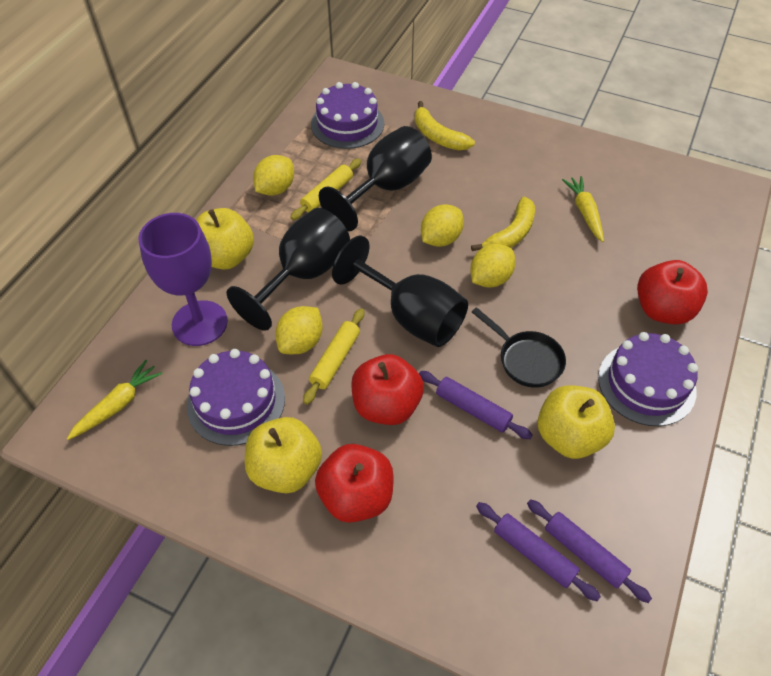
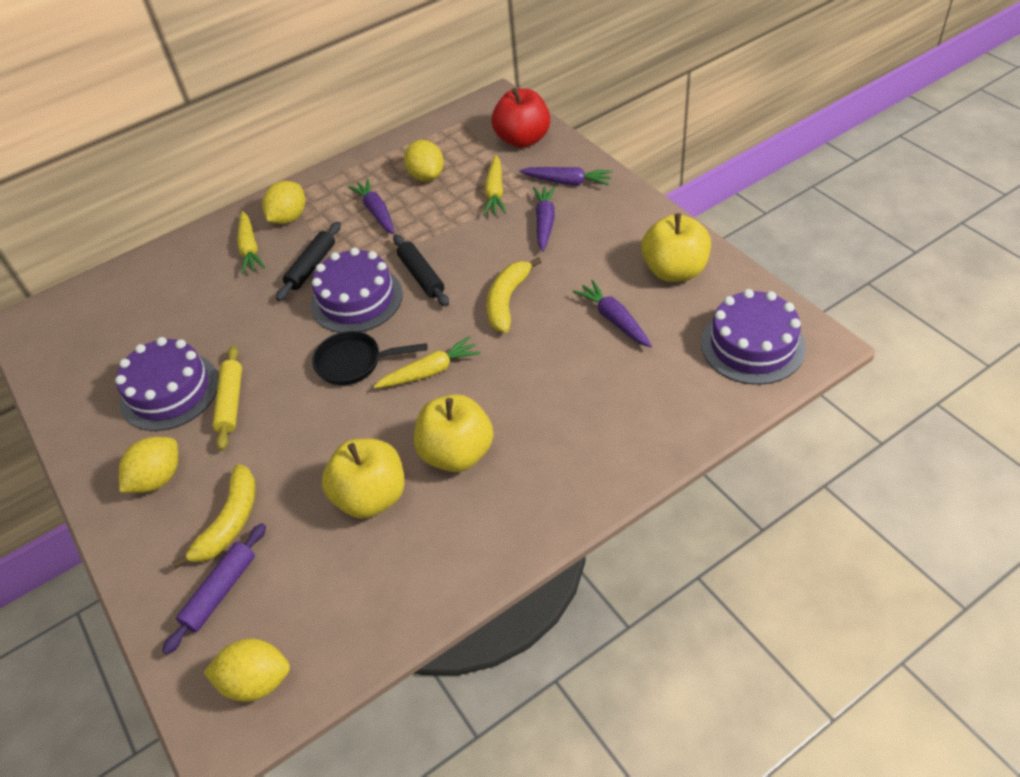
black goblet: 3 -> 0
black rolling pin: 0 -> 2
purple carrot: 0 -> 4
purple goblet: 1 -> 0
purple rolling pin: 3 -> 1
red apple: 3 -> 1
yellow carrot: 2 -> 3
yellow rolling pin: 2 -> 1

